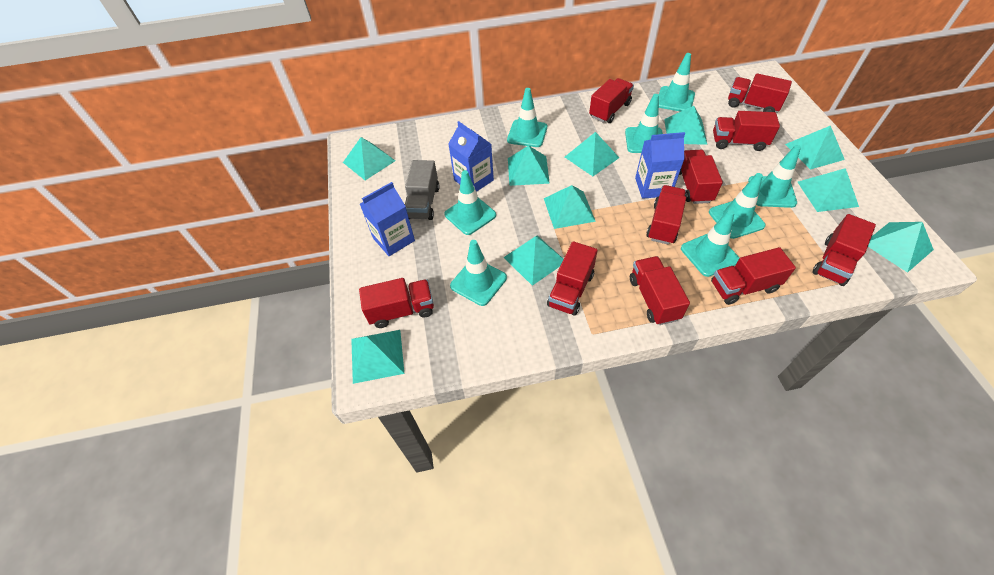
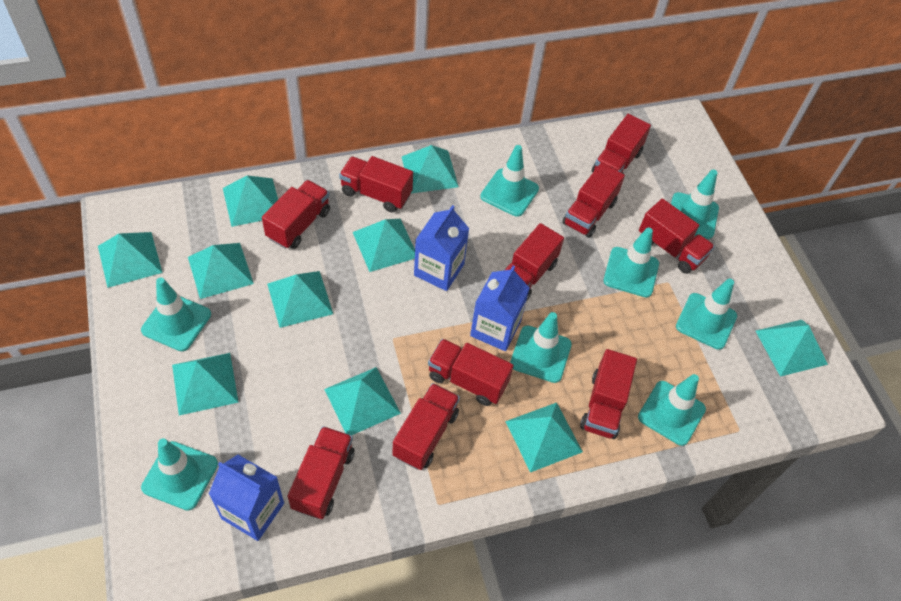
grey truck: 1 -> 0

